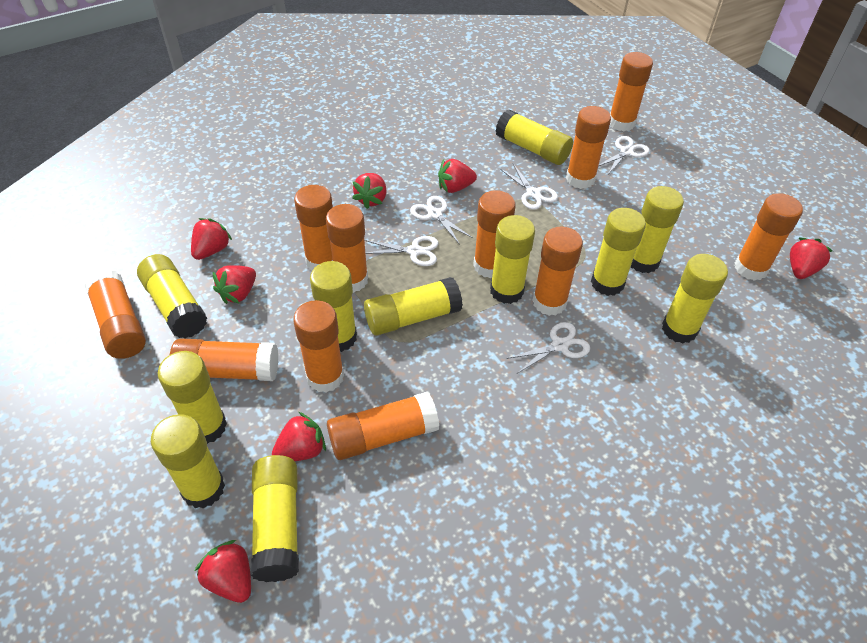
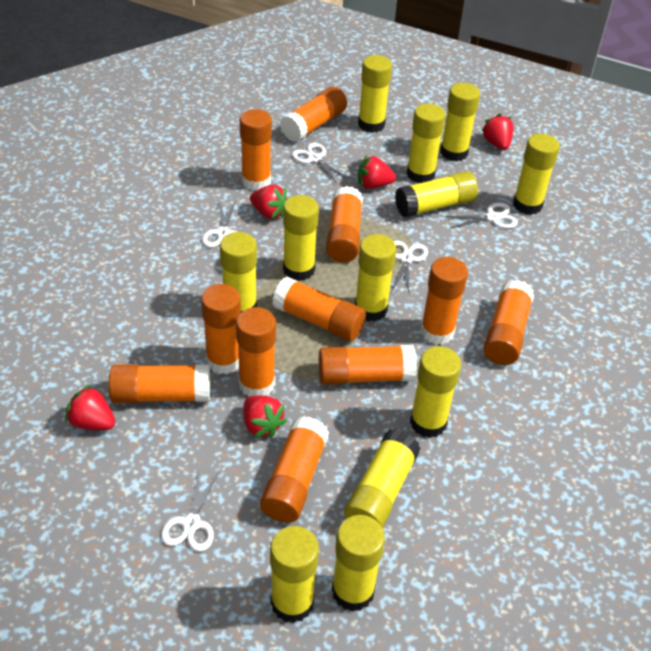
red strawberry: 7 -> 5
yellow glue stick: 11 -> 12

